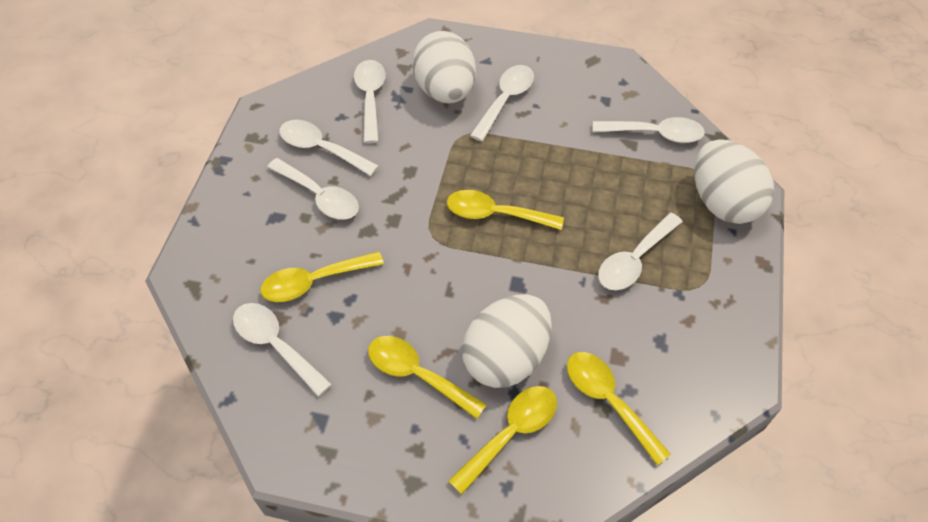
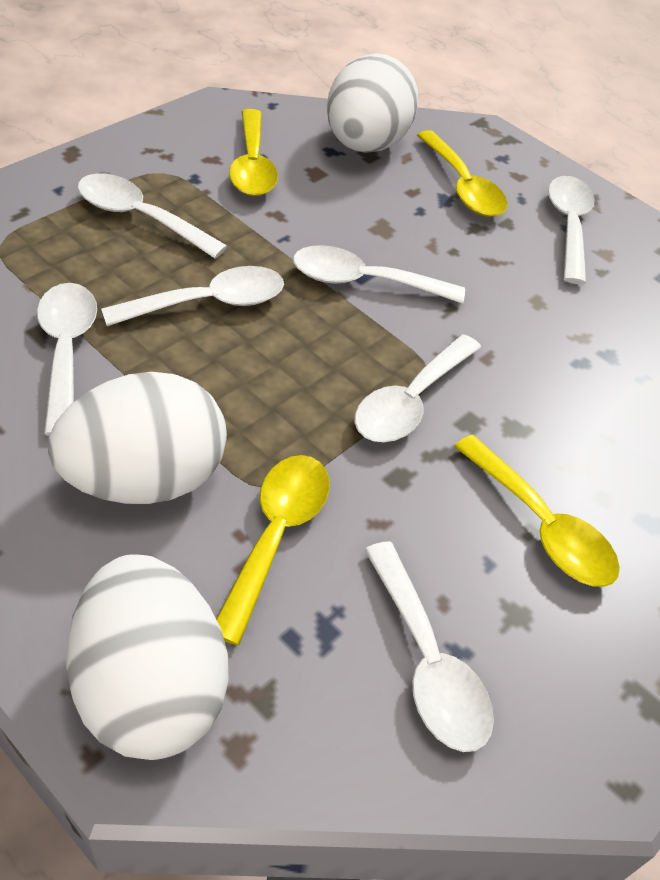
yellow spoon: 5 -> 4

